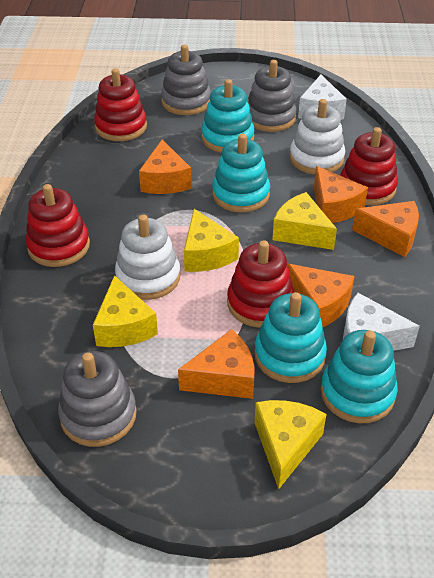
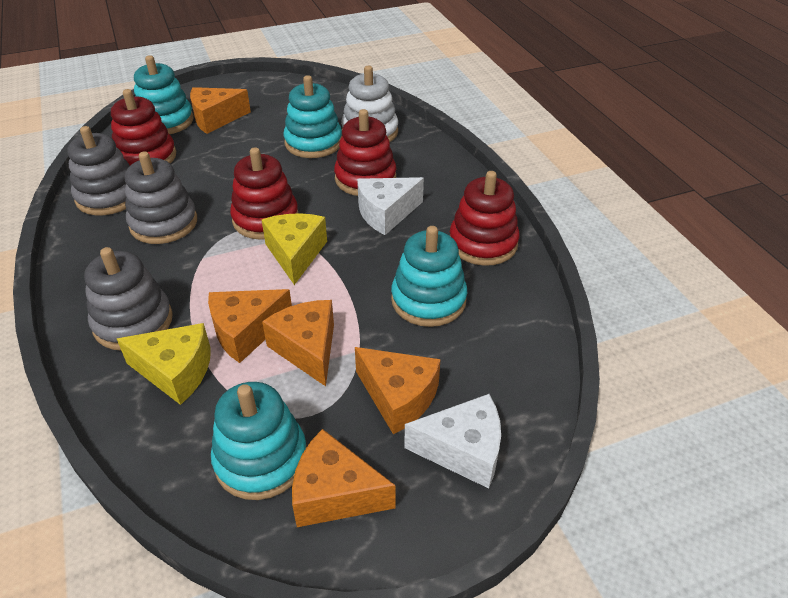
white stacking toy: 2 -> 1
yellow cheese: 4 -> 2

